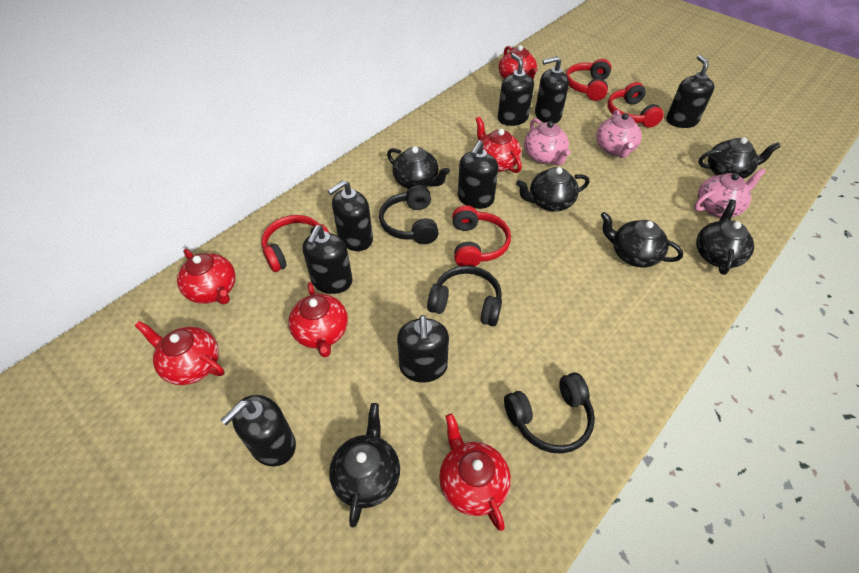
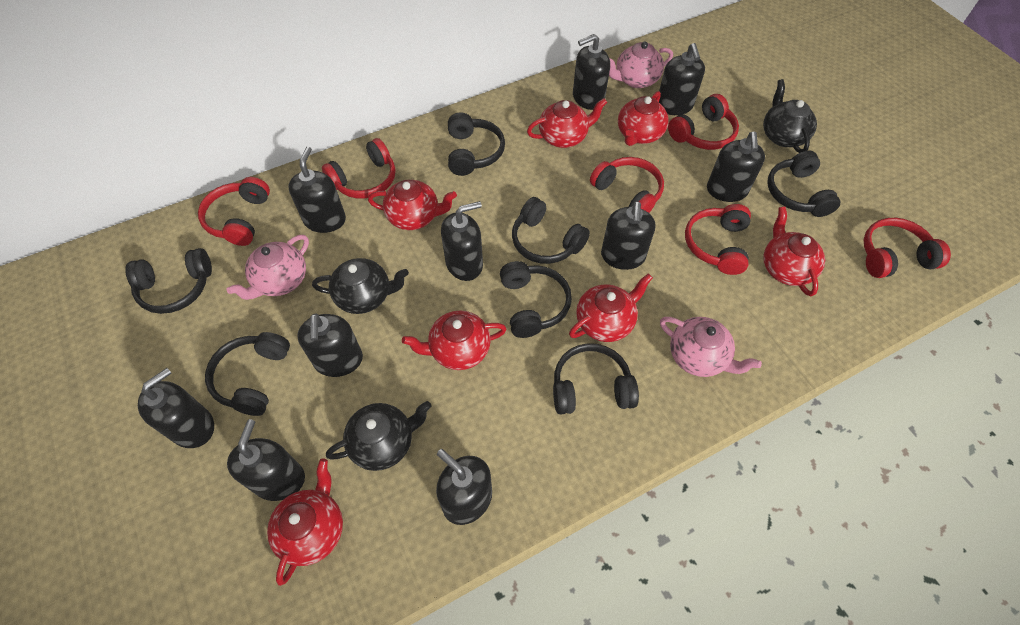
black headphones: 3 -> 7
black soap dispenser: 8 -> 10
black teapot: 6 -> 3
red headphones: 4 -> 6
red teapot: 6 -> 7

